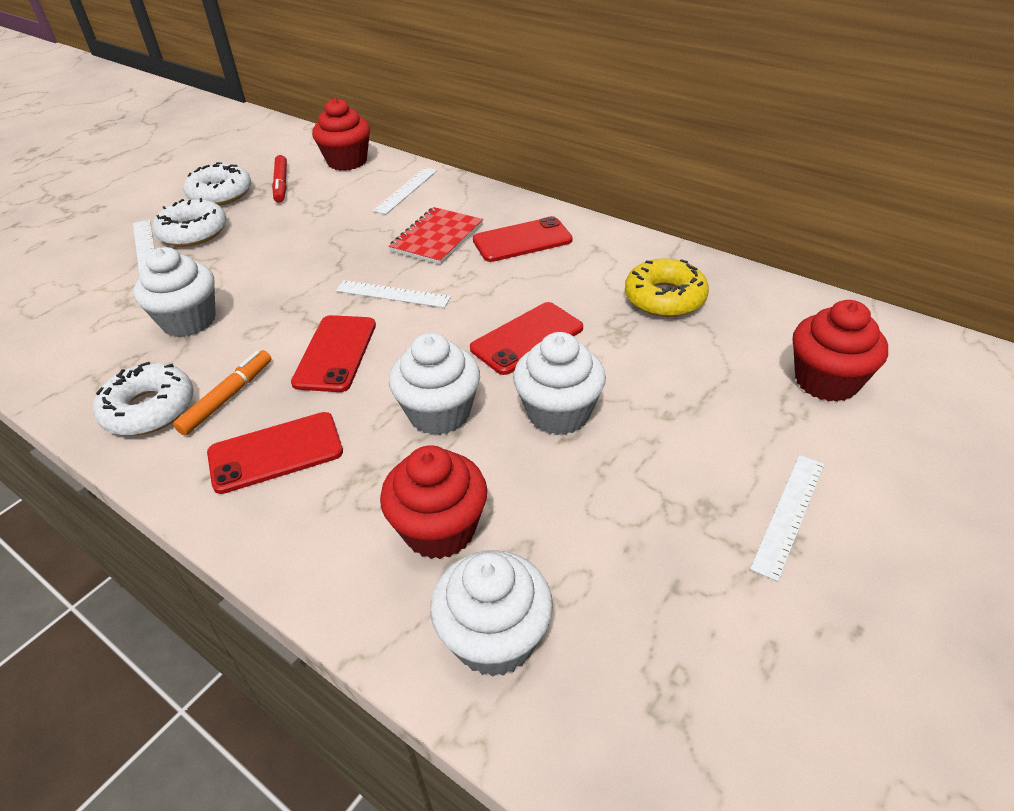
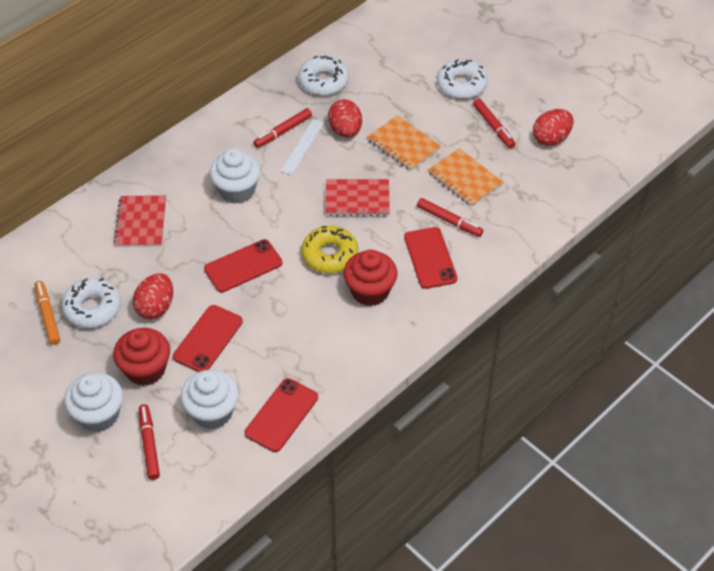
orange notebook: 0 -> 2
red cupcake: 3 -> 2
red egg: 0 -> 3
red marker: 1 -> 4
red notebook: 1 -> 2
white cupcake: 4 -> 3
white ruler: 4 -> 1

